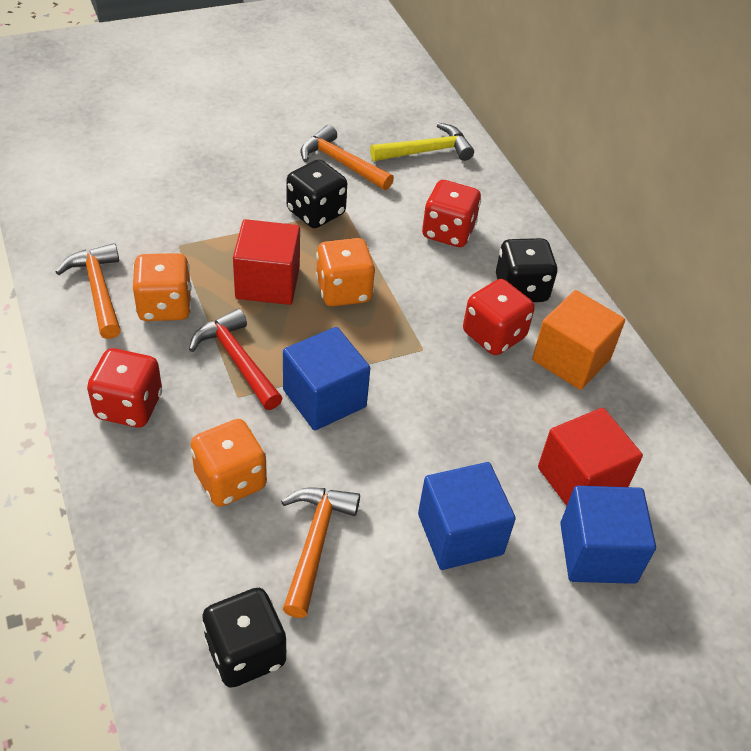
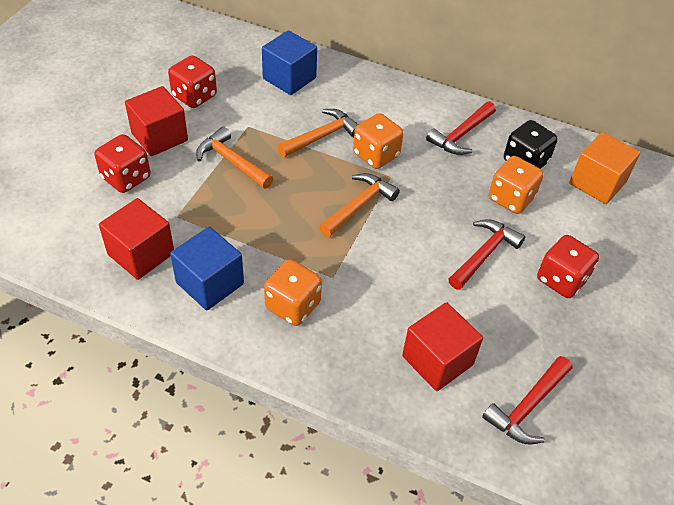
black dice: 3 -> 1
blue cube: 3 -> 2
red cube: 2 -> 3
red hammer: 1 -> 3
yellow hammer: 1 -> 0

